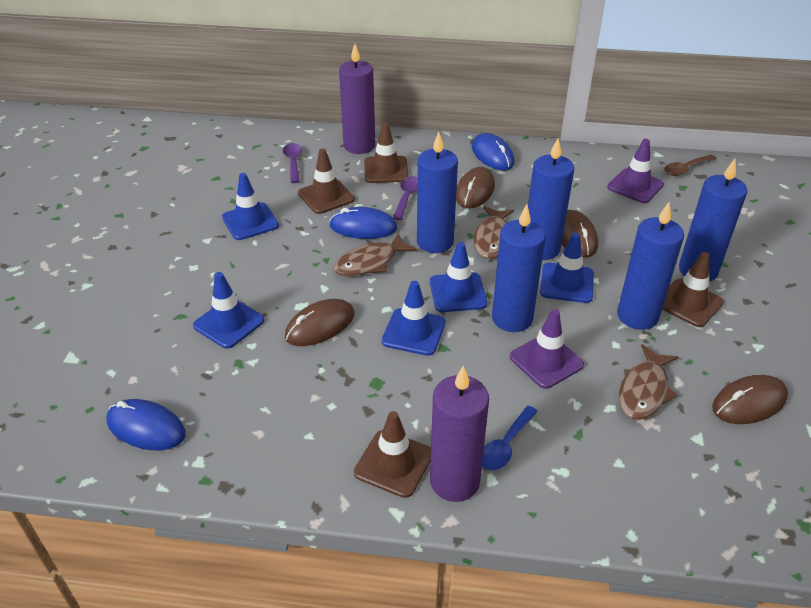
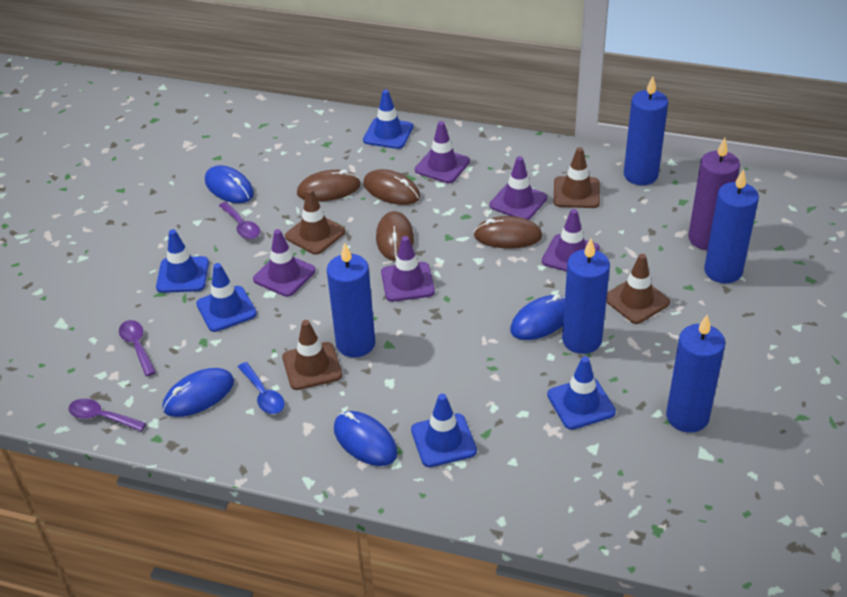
blue mouse: 3 -> 4
brown fish: 3 -> 0
brown spoon: 1 -> 0
purple candle: 2 -> 1
purple spoon: 2 -> 3
purple traffic cone: 2 -> 5

